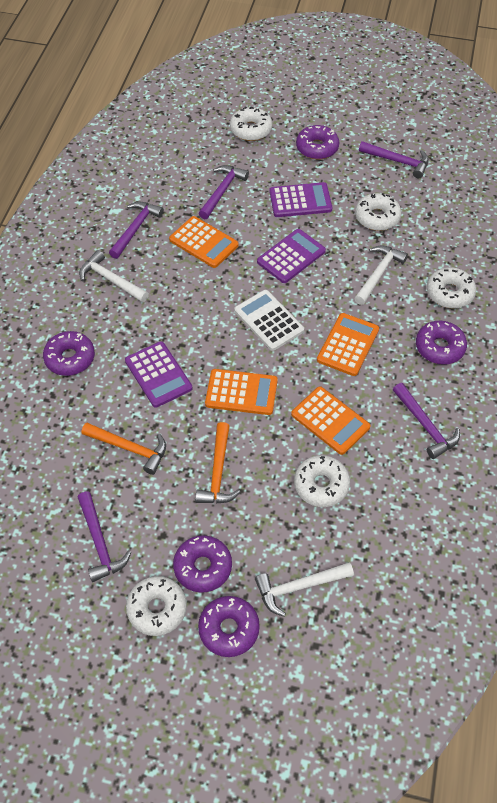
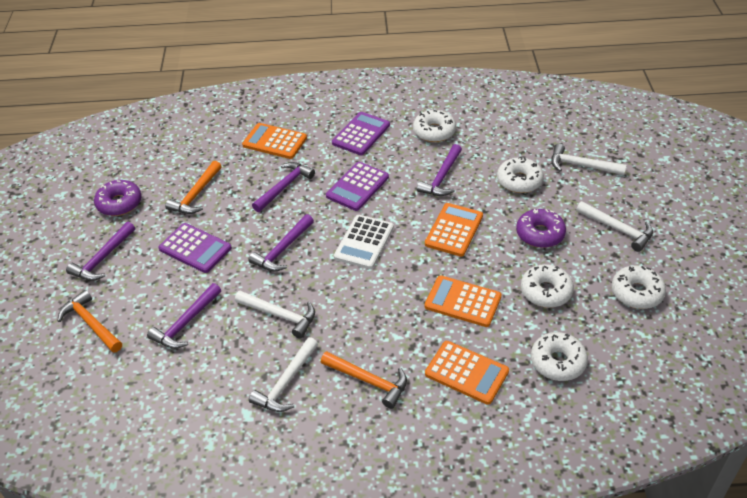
orange hammer: 2 -> 3
purple donut: 5 -> 2
white hammer: 3 -> 4

